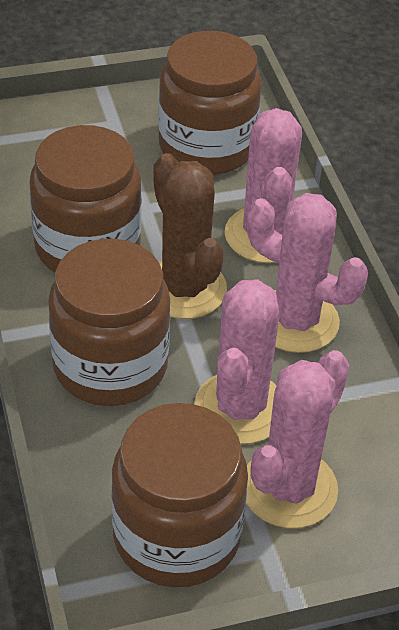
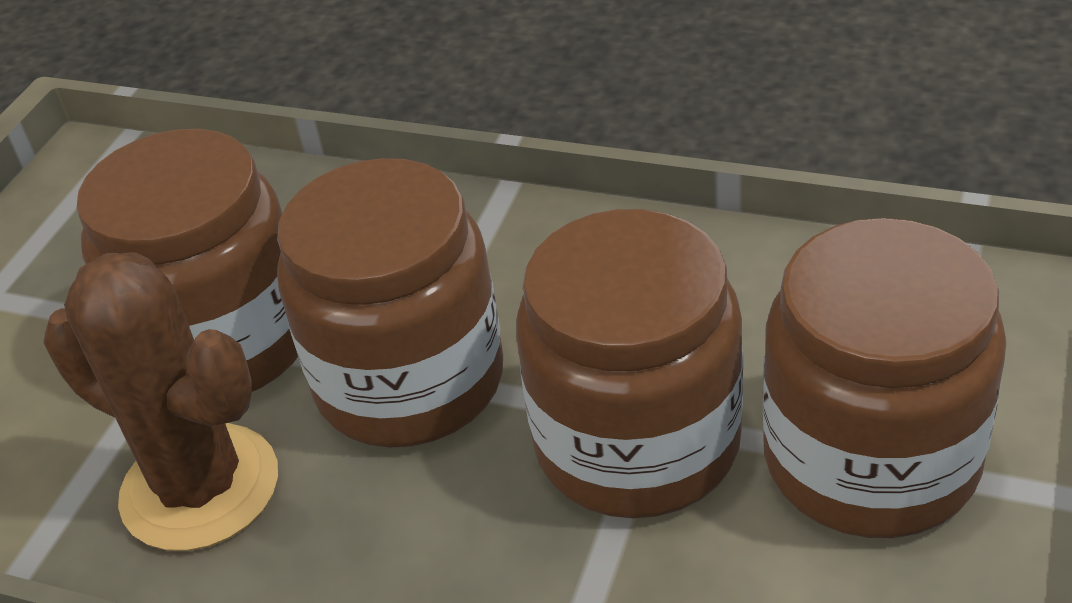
pink cactus: 4 -> 0

